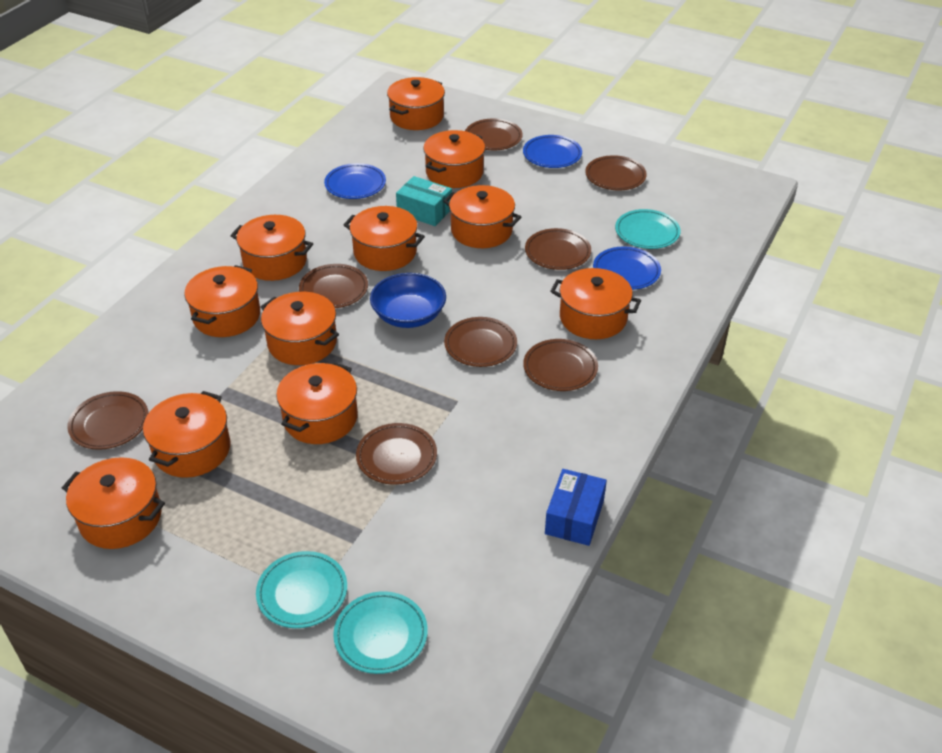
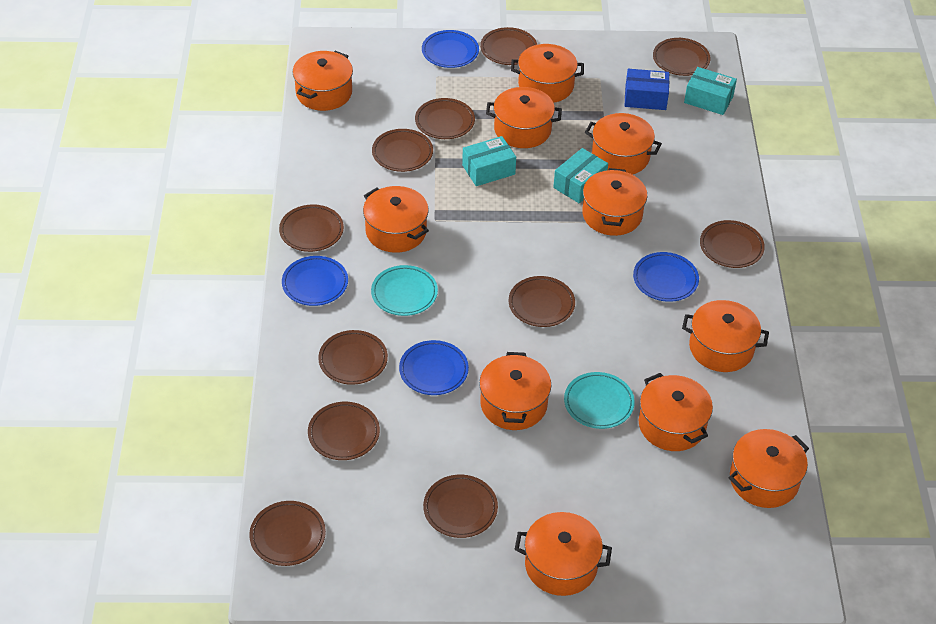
blue bowl: 1 -> 0
blue plate: 3 -> 4
brown plate: 8 -> 11
turquoise box: 1 -> 3
turquoise plate: 3 -> 2

